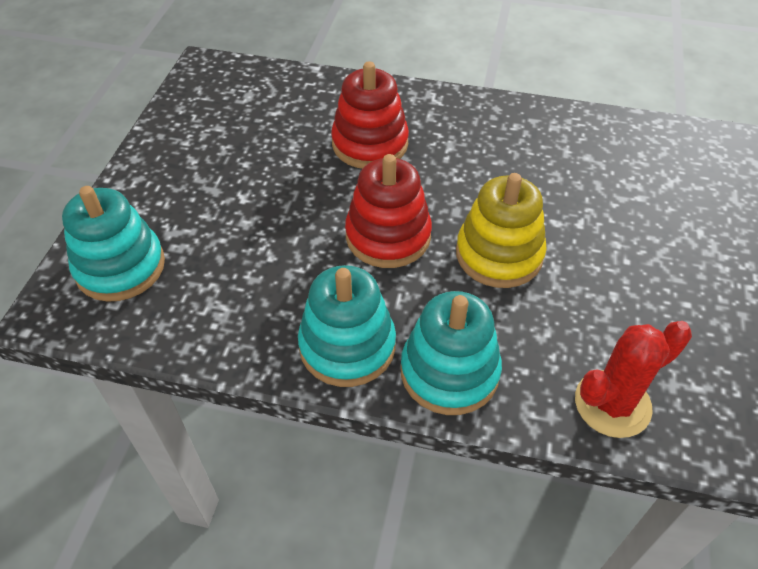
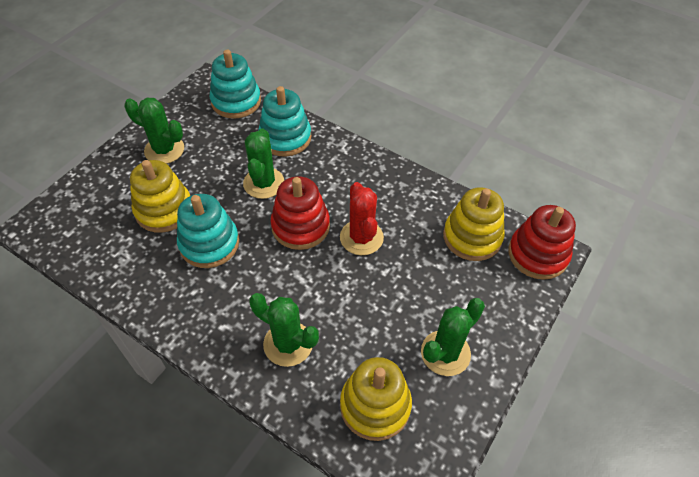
green cactus: 0 -> 4
yellow stacking toy: 1 -> 3

